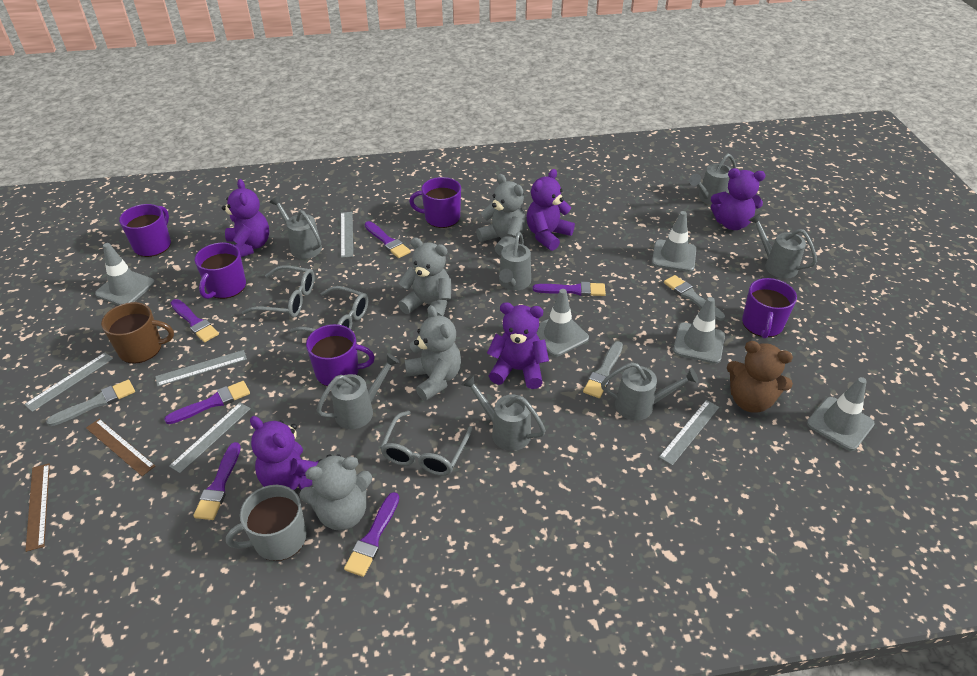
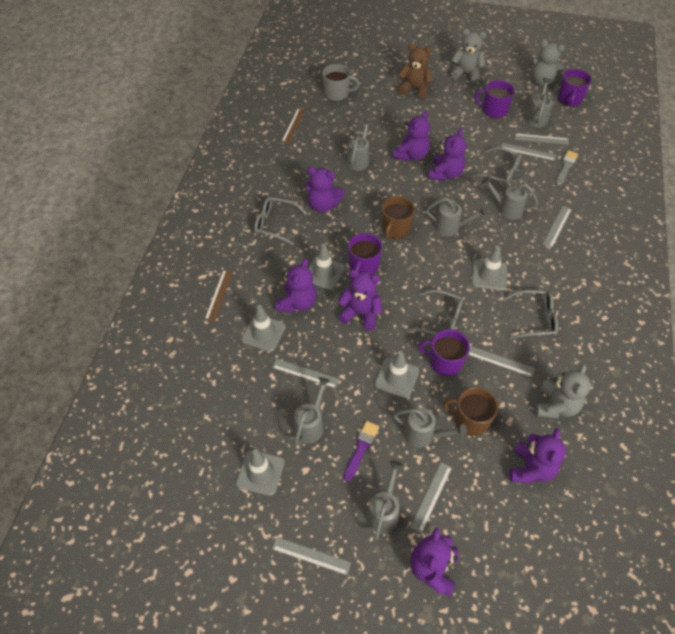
brown mug: 1 -> 2
grey brush: 3 -> 1
grey glasses: 3 -> 4
grey ruler: 5 -> 7
grey teddy bear: 4 -> 3
purple brush: 6 -> 1
purple mug: 5 -> 4
purple teddy bear: 5 -> 7

